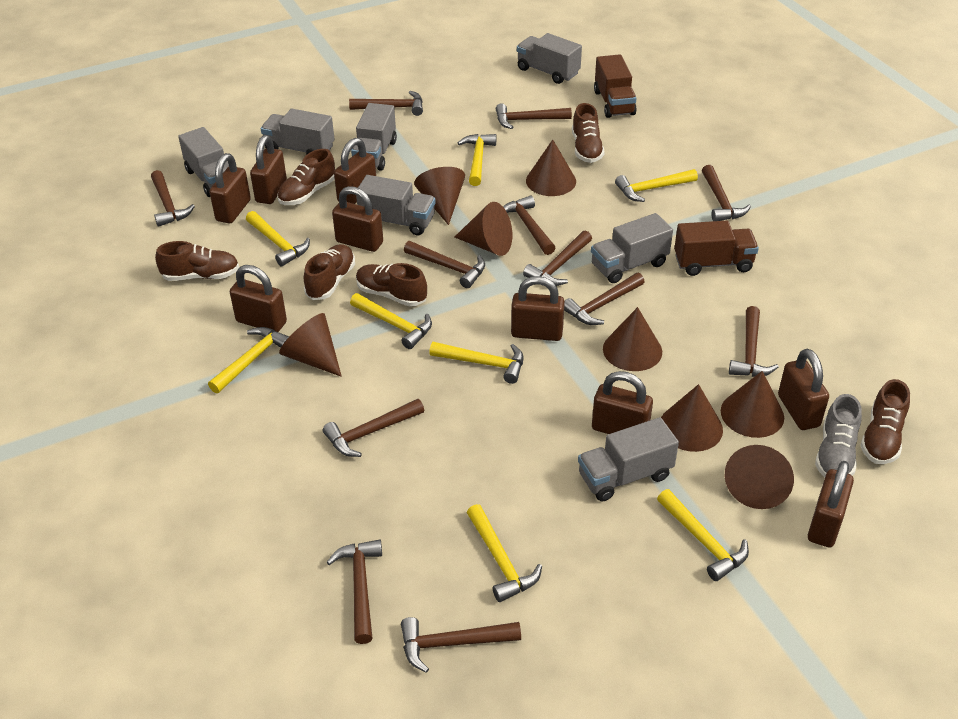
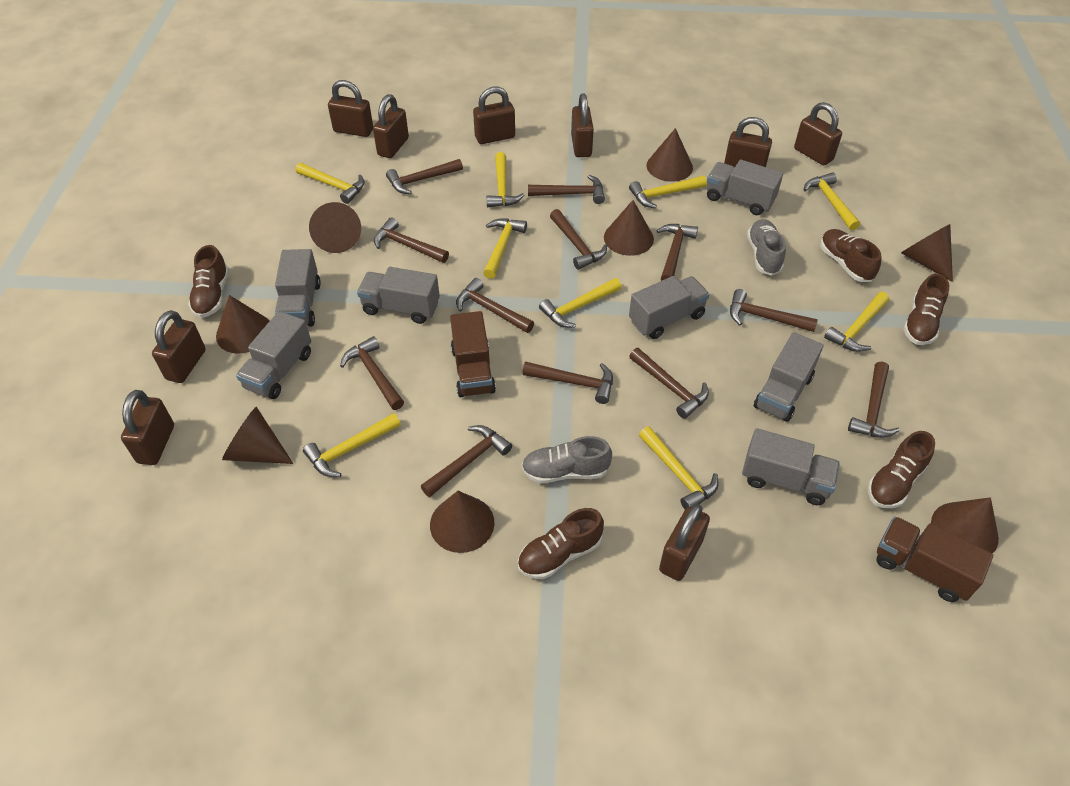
brown shoe: 6 -> 5
grey shoe: 1 -> 2
yellow hammer: 8 -> 9

